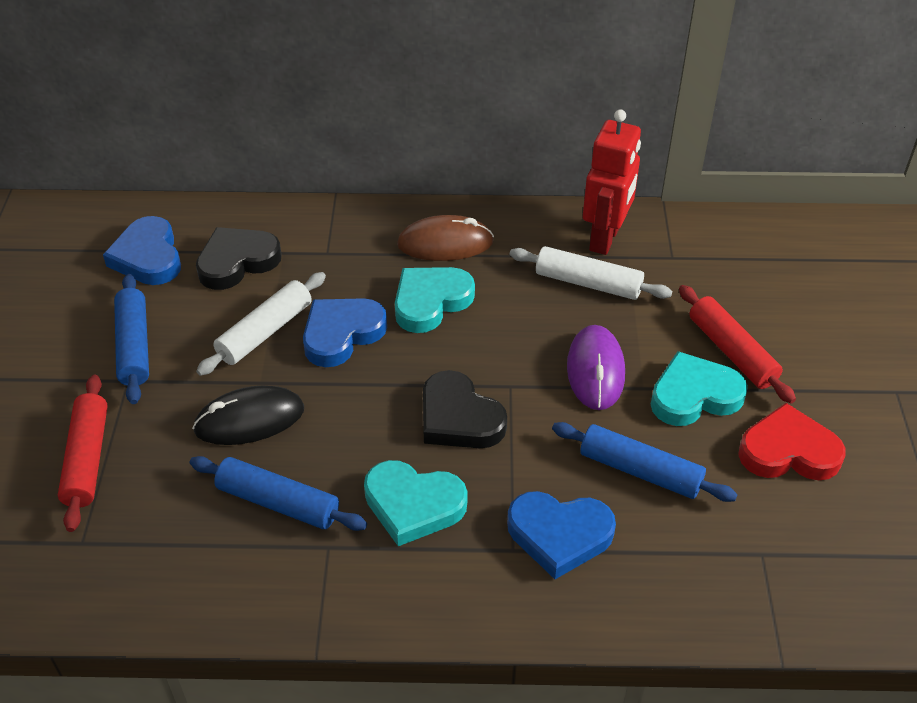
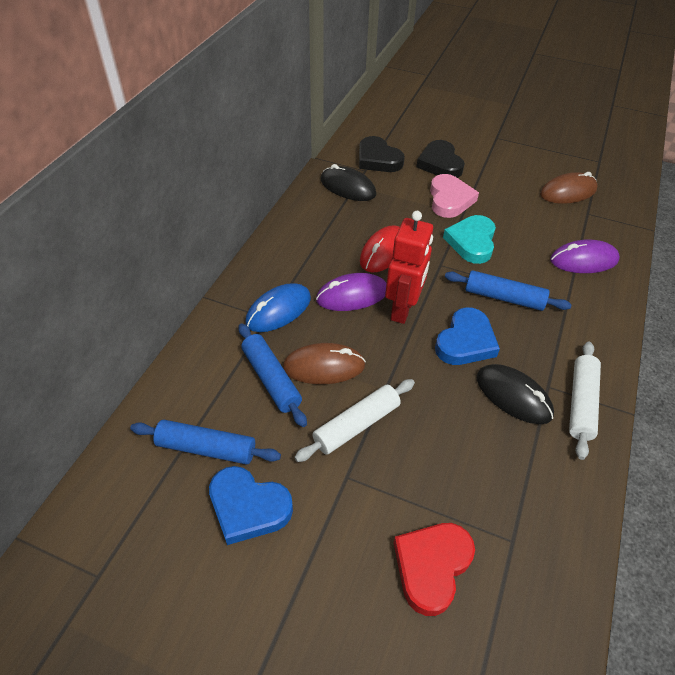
black mouse: 1 -> 2
blue heart: 3 -> 2
blue mouse: 0 -> 1
brown mouse: 1 -> 2
pink heart: 0 -> 1
purple mouse: 1 -> 2
red mouse: 0 -> 1
red rolling pin: 2 -> 0
turquoise heart: 3 -> 1

